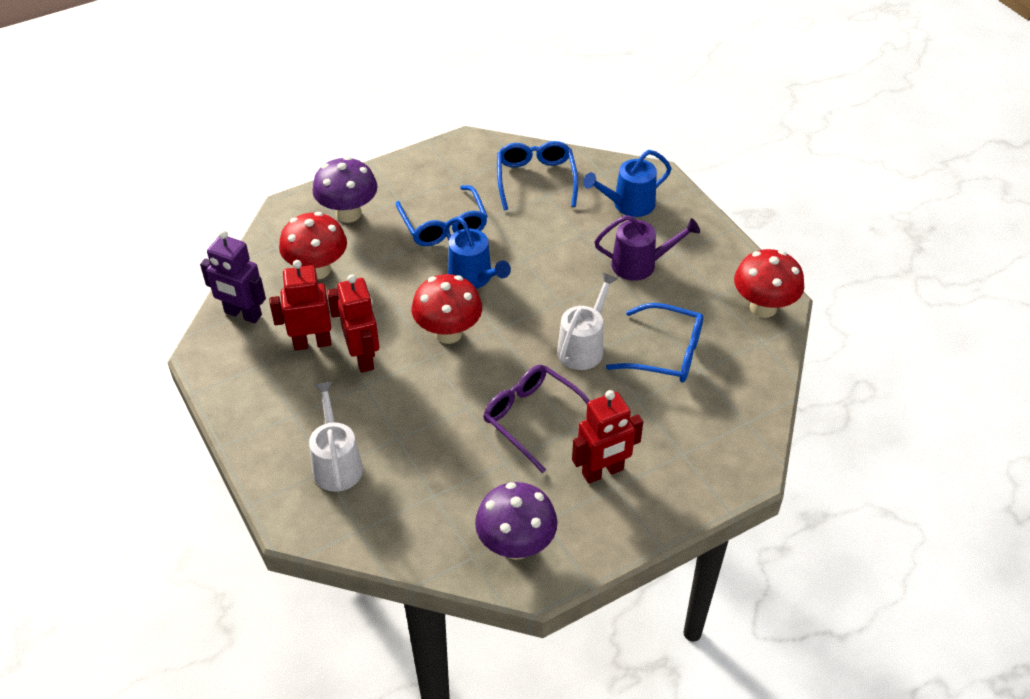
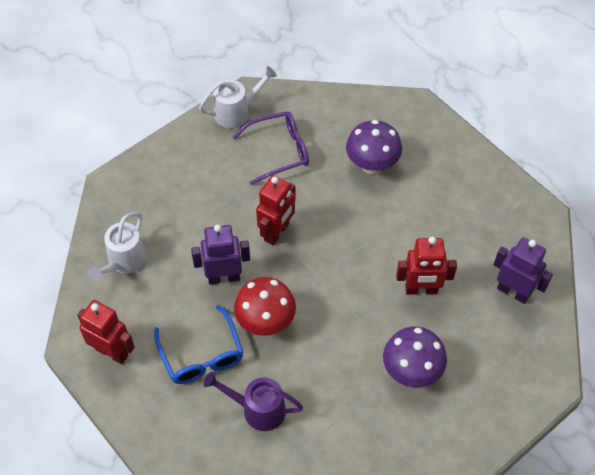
blue glasses: 3 -> 1
blue watering can: 2 -> 0
purple robot: 1 -> 2
red mushroom: 3 -> 1

